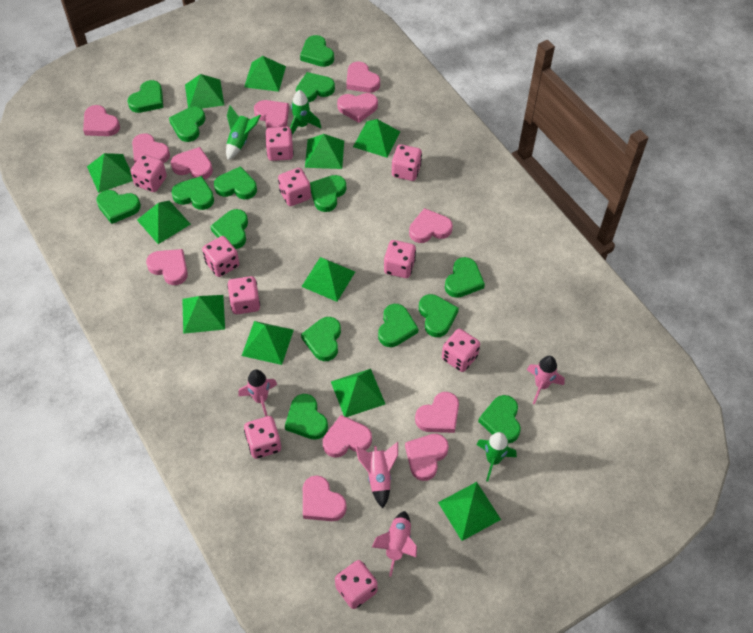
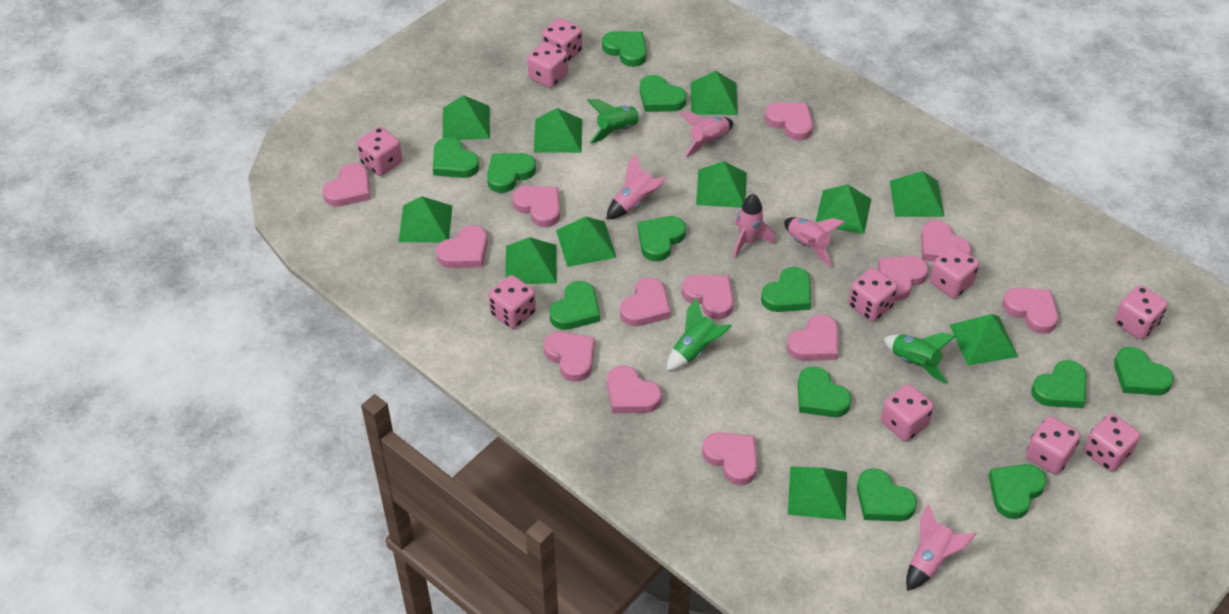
green heart: 15 -> 12
pink heart: 12 -> 13
pink rocket: 4 -> 5

